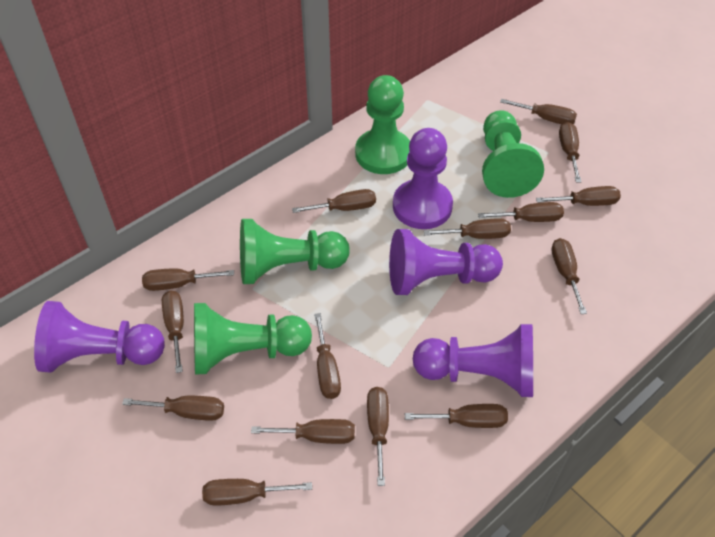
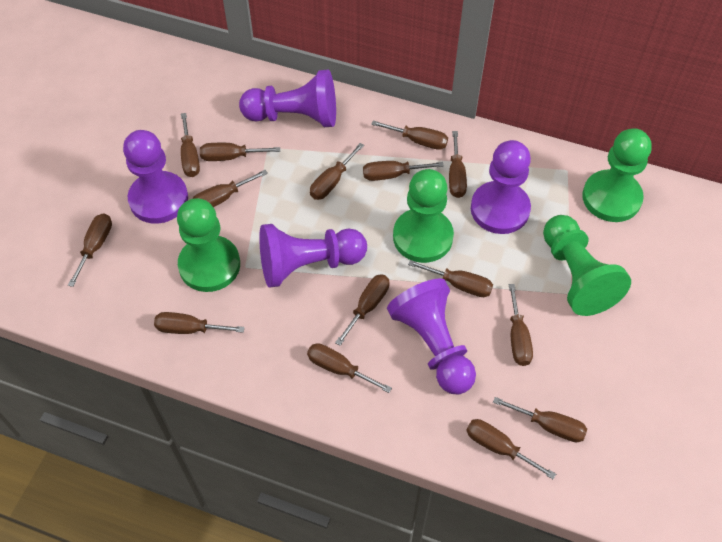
purple pawn: 4 -> 5

